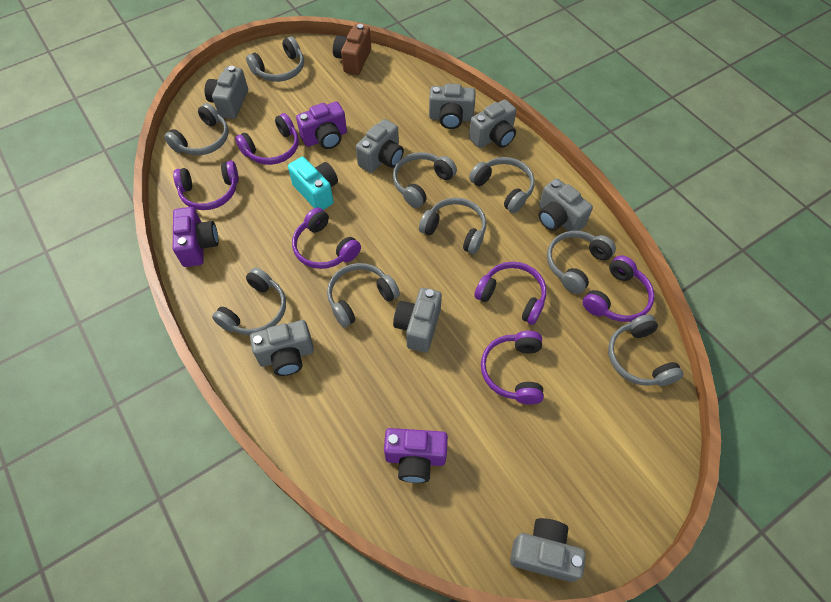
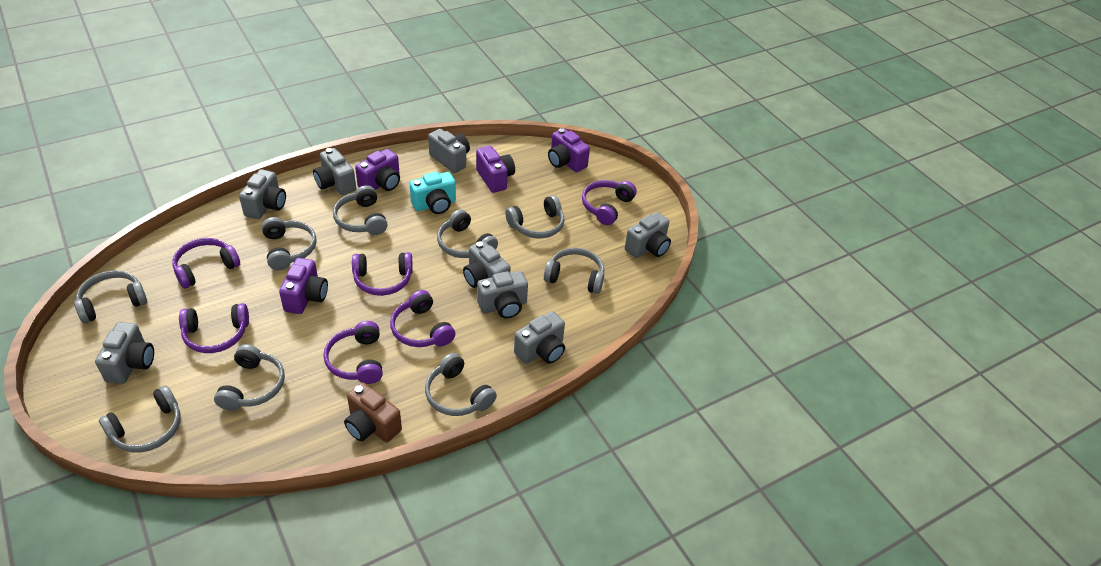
purple camera: 3 -> 4

